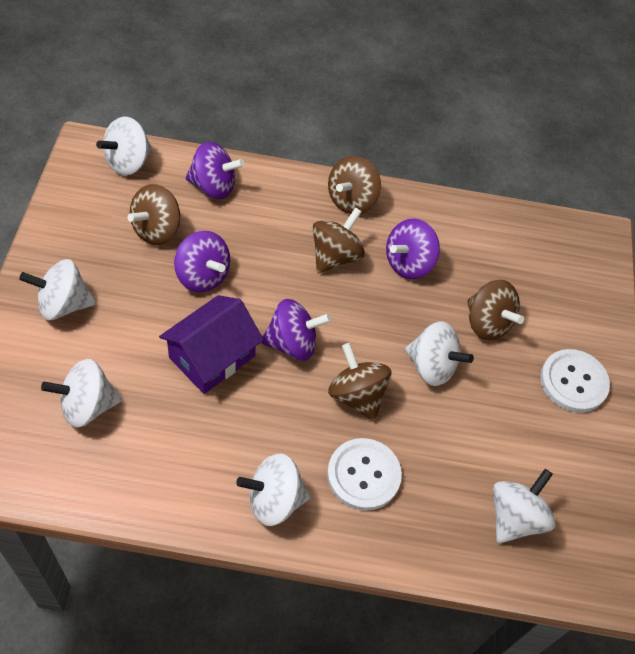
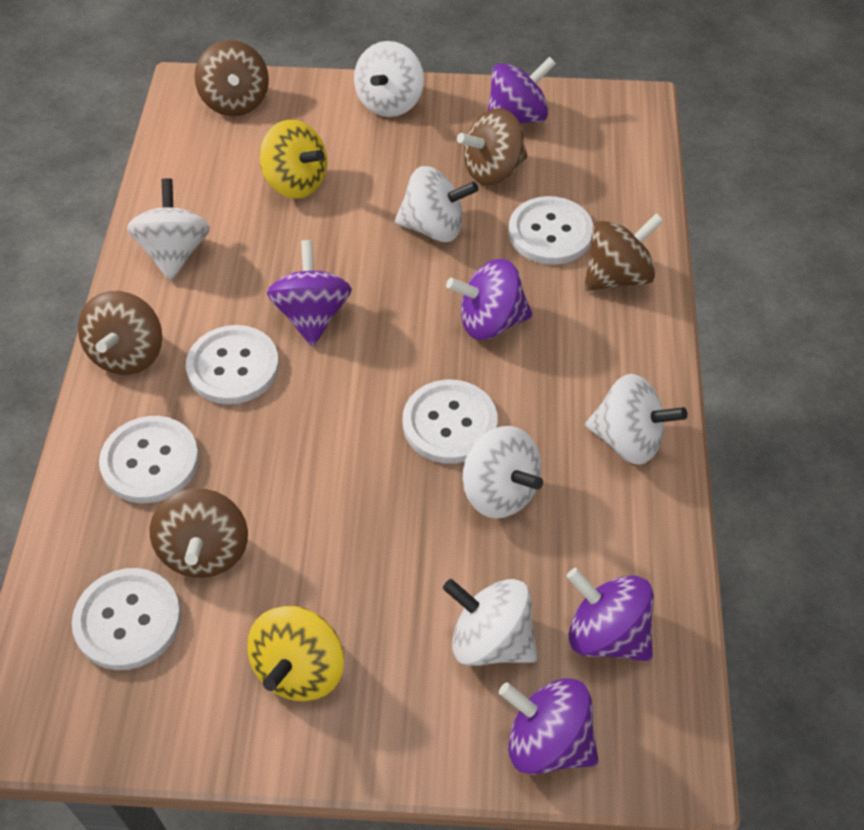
purple house: 1 -> 0
purple spinning top: 4 -> 5
white button: 2 -> 5
yellow spinning top: 0 -> 2

